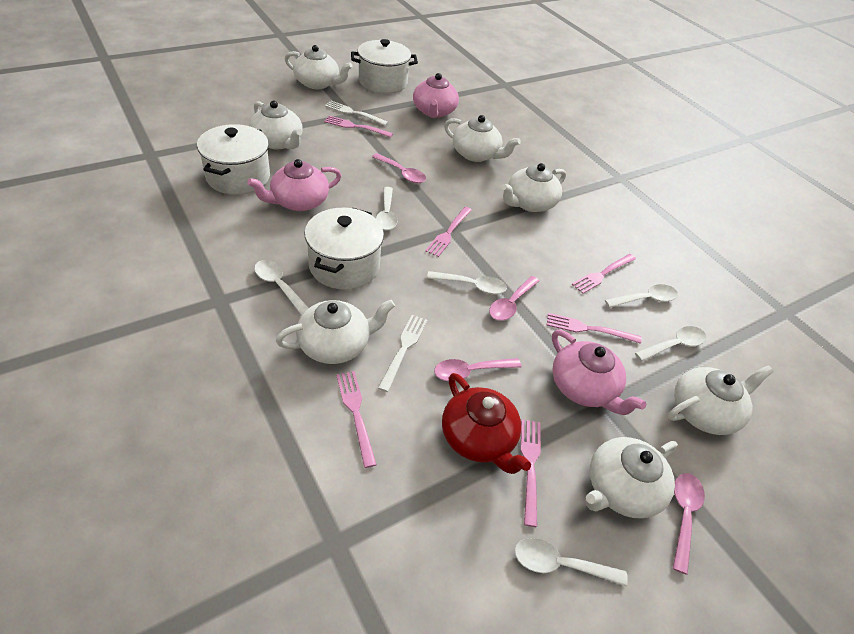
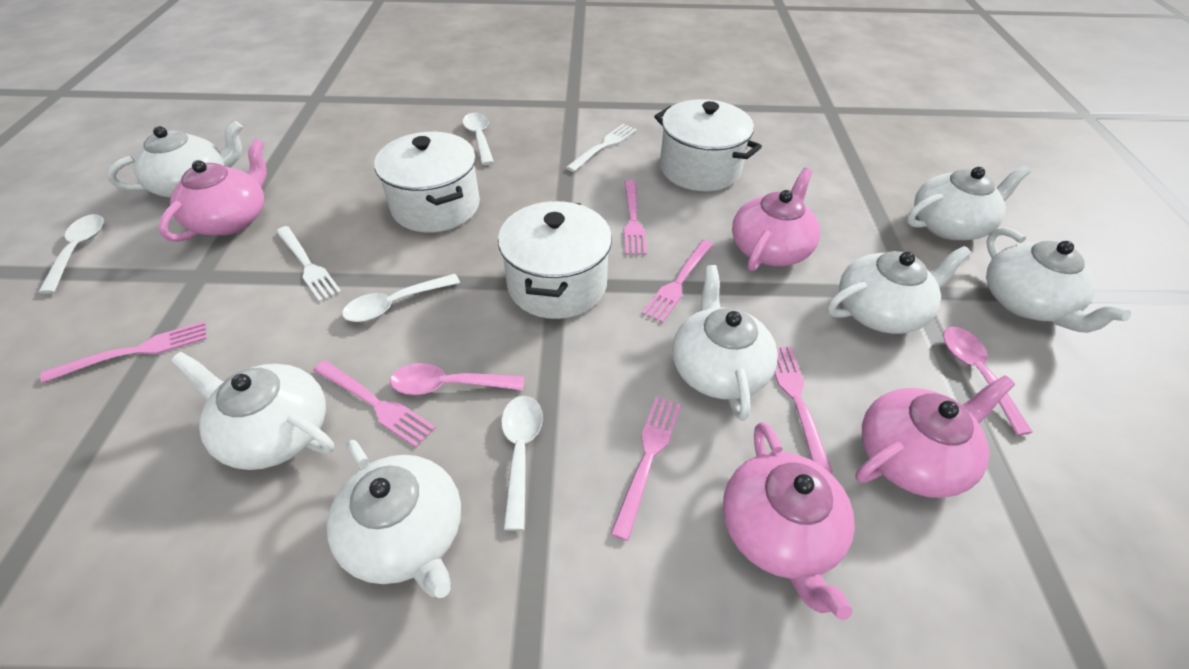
pink spoon: 4 -> 2
pink teapot: 3 -> 4
red teapot: 1 -> 0
white spoon: 6 -> 4

